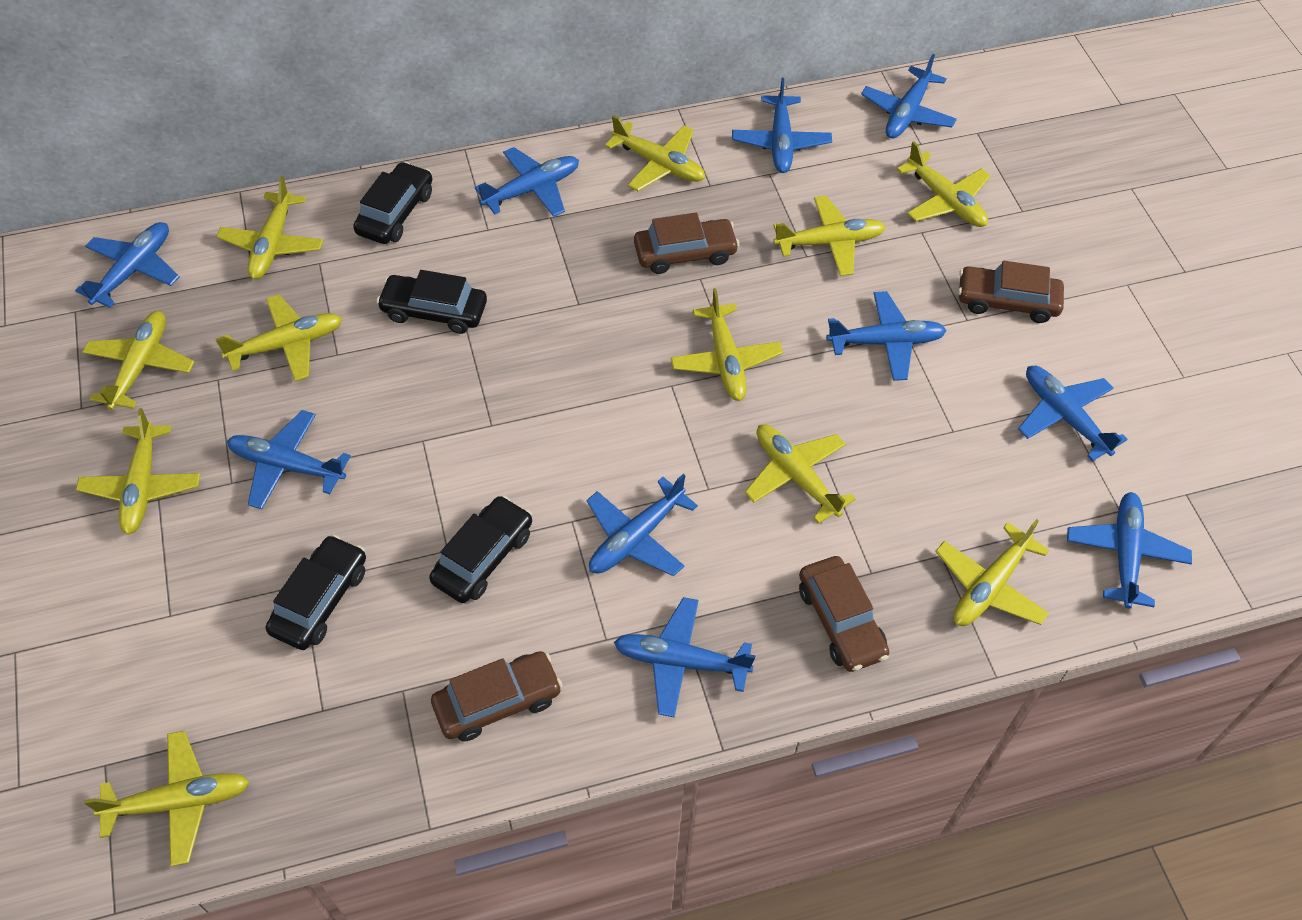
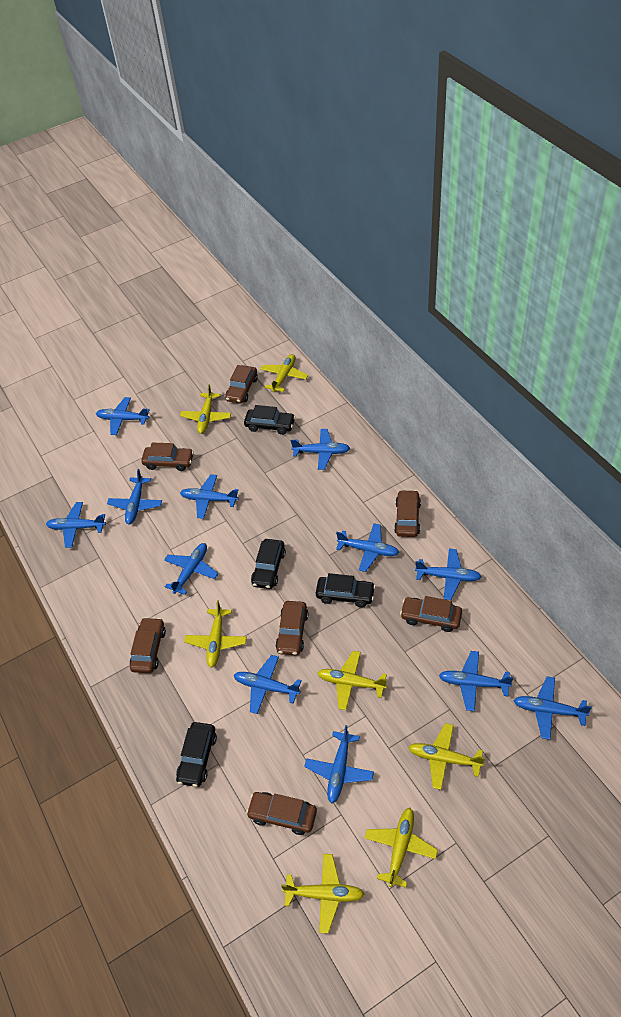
blue plane: 10 -> 12
brown car: 4 -> 7
yellow plane: 11 -> 7

